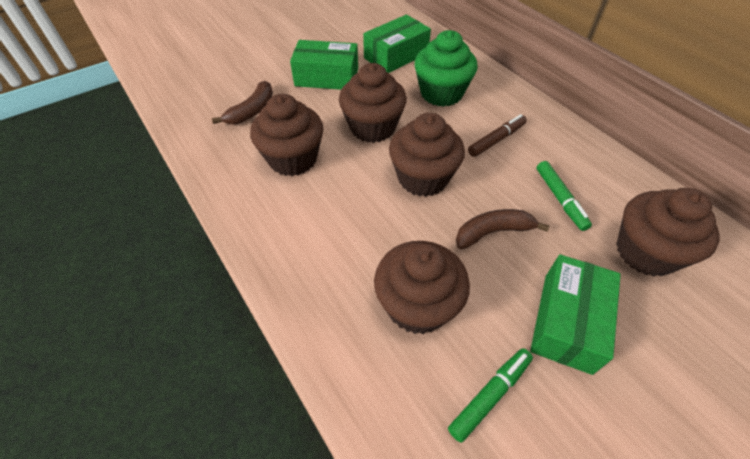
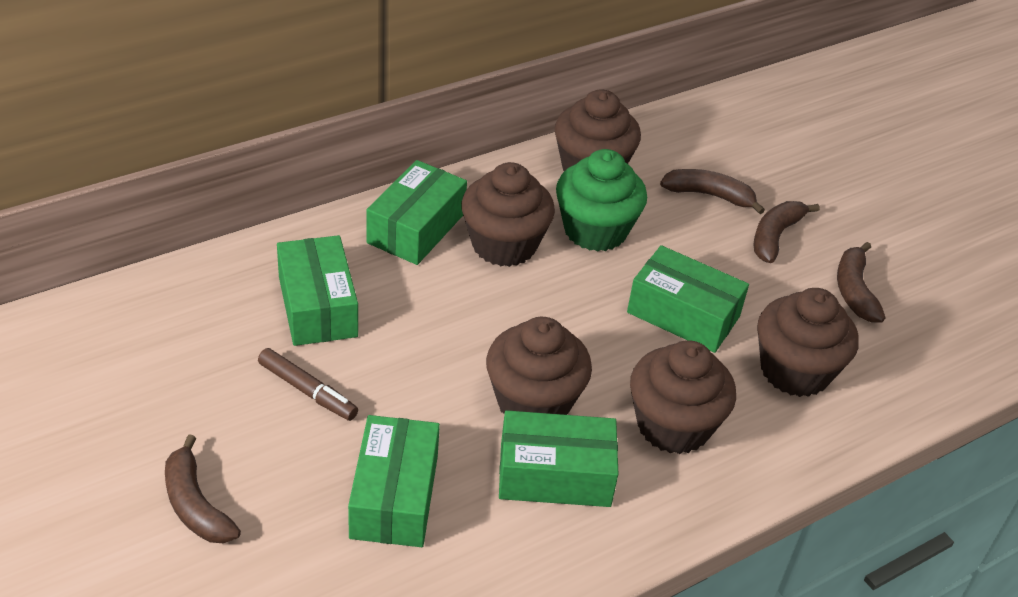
brown banana: 2 -> 4
green box: 3 -> 5
green marker: 2 -> 0

